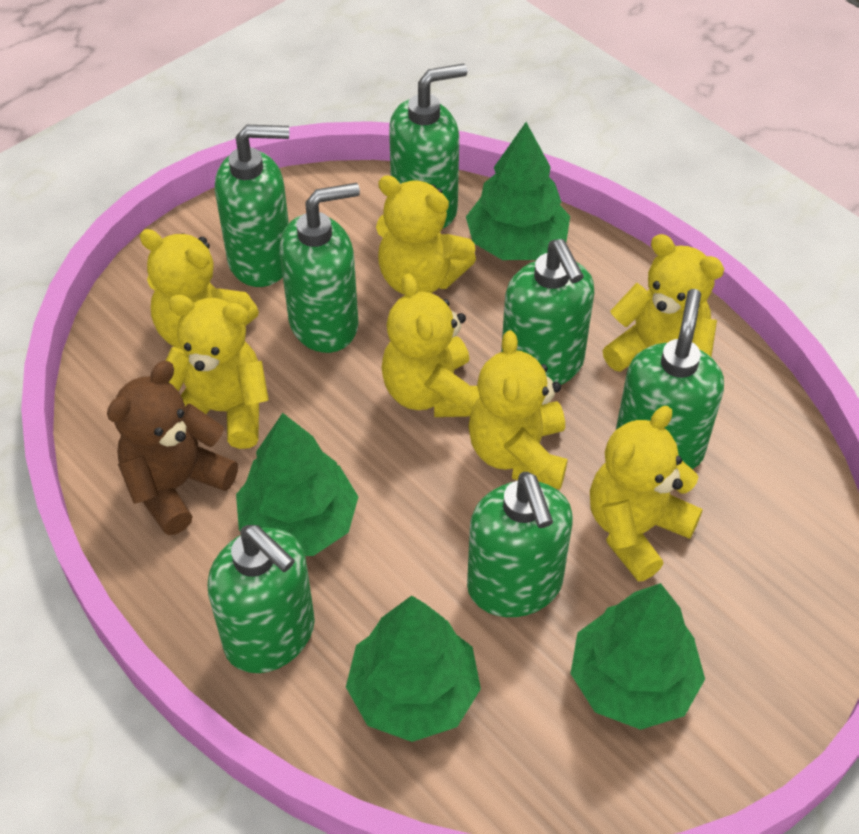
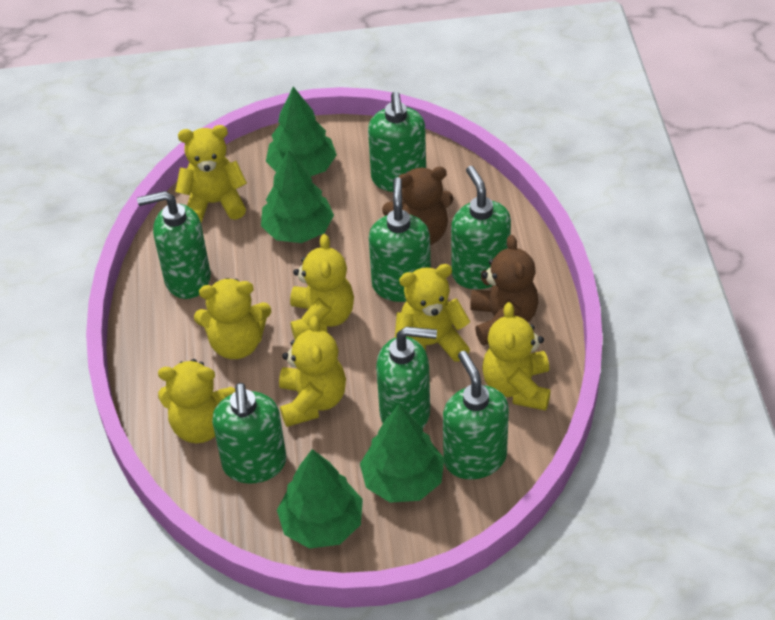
brown teddy bear: 1 -> 2

